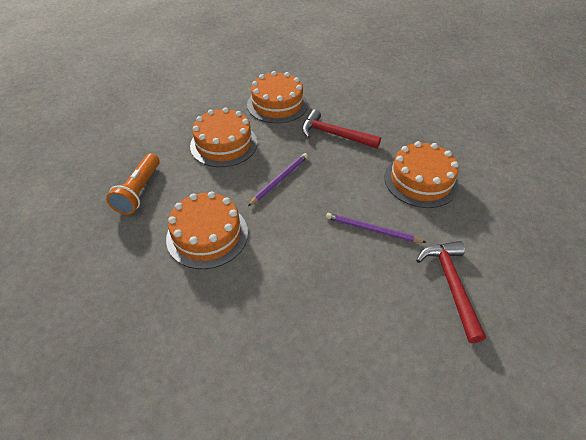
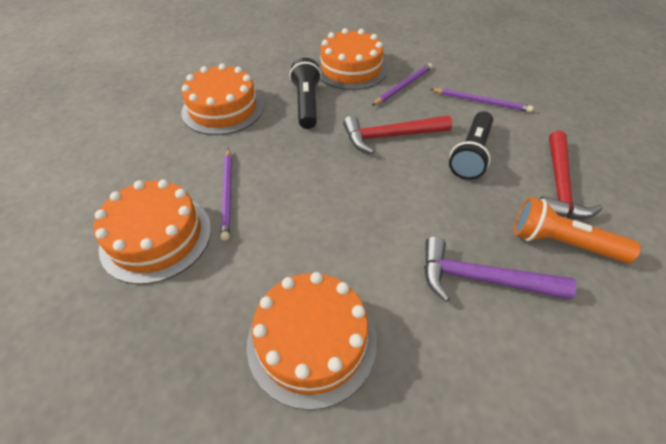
black flashlight: 0 -> 2
purple hammer: 0 -> 1
purple pencil: 2 -> 3

